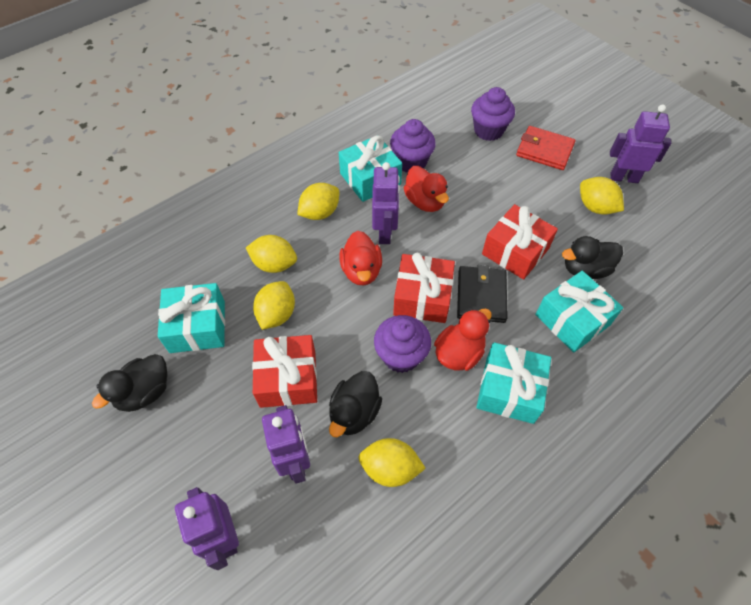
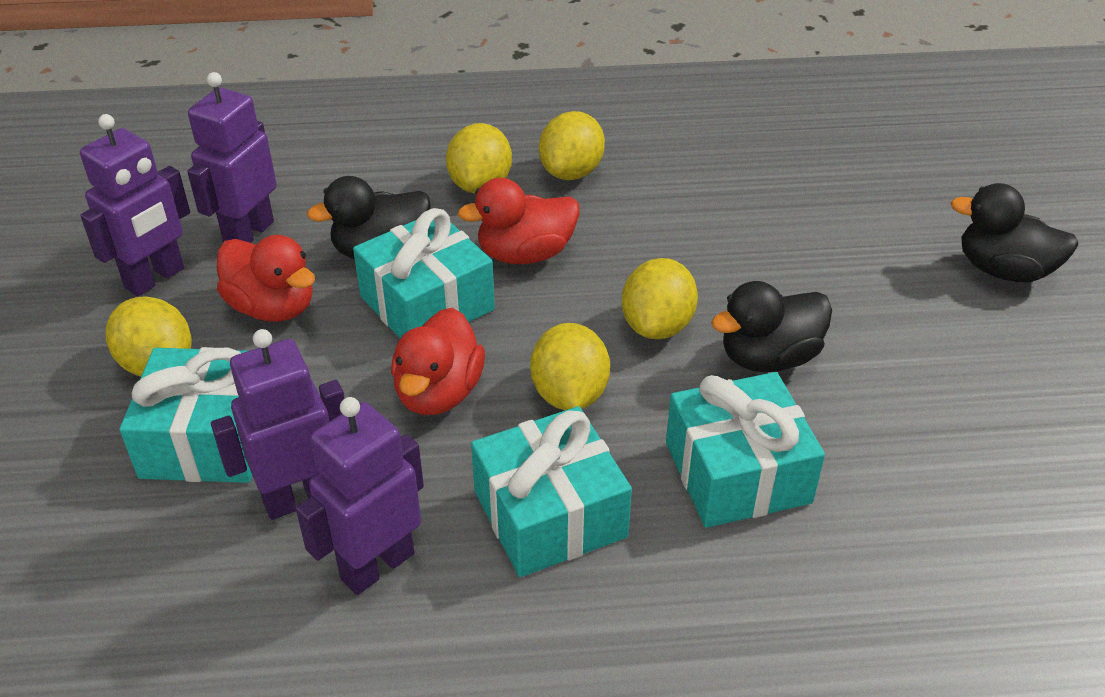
black wallet: 1 -> 0
purple cupcake: 3 -> 0
red gift: 3 -> 0
red wallet: 1 -> 0

